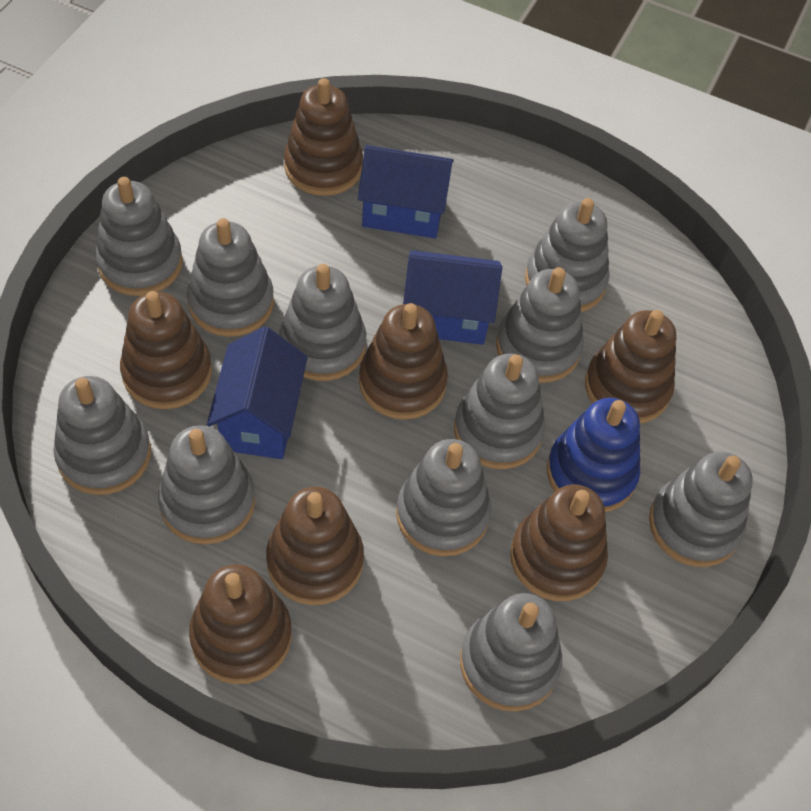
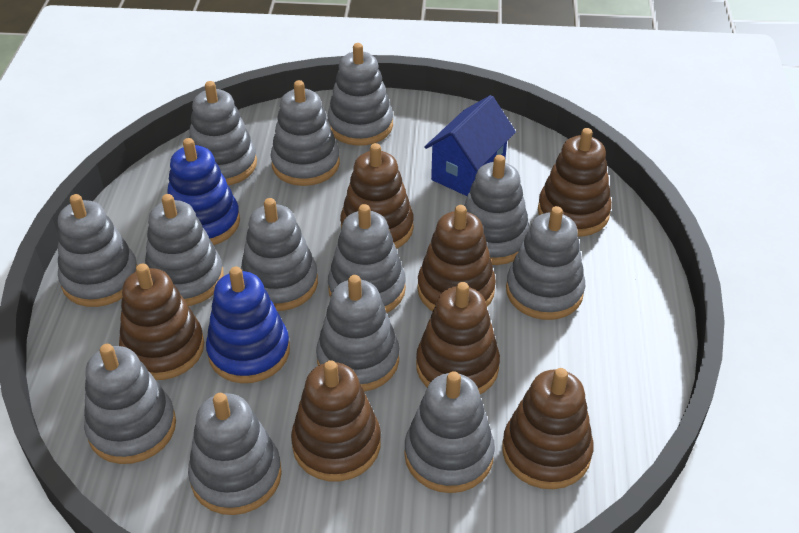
blue house: 3 -> 1
blue stacking toy: 1 -> 2
grey stacking toy: 11 -> 13

